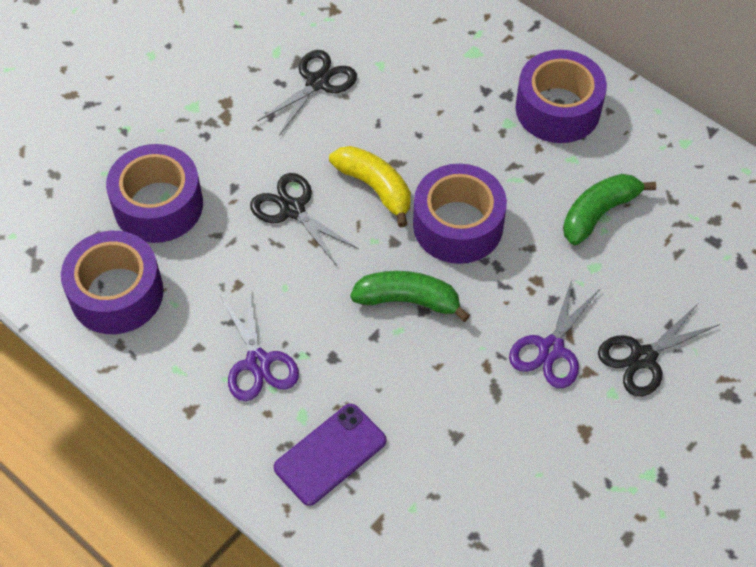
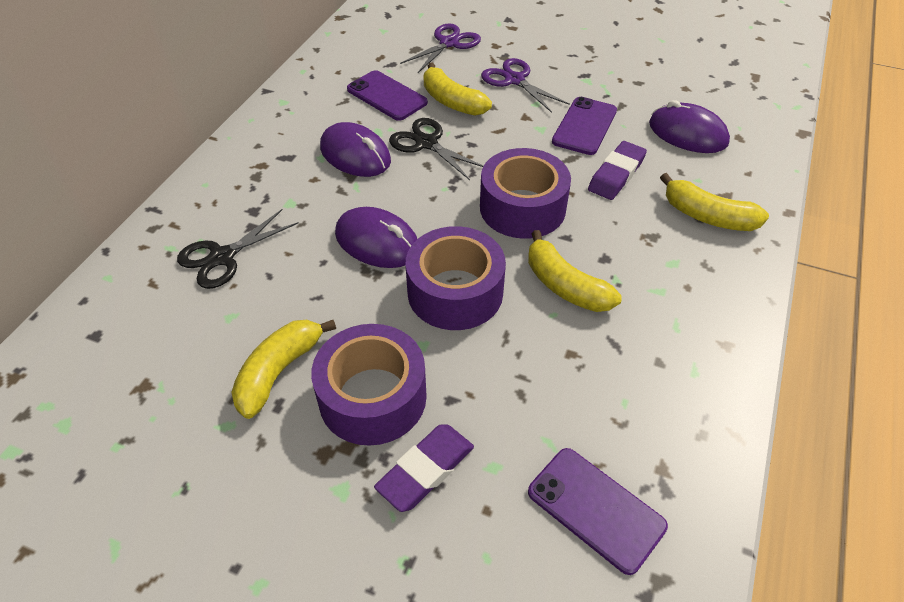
black scissors: 3 -> 2
green banana: 2 -> 0
purple eraser: 0 -> 2
purple mouse: 0 -> 3
purple phone: 1 -> 3
purple tape: 4 -> 3
yellow banana: 1 -> 4

